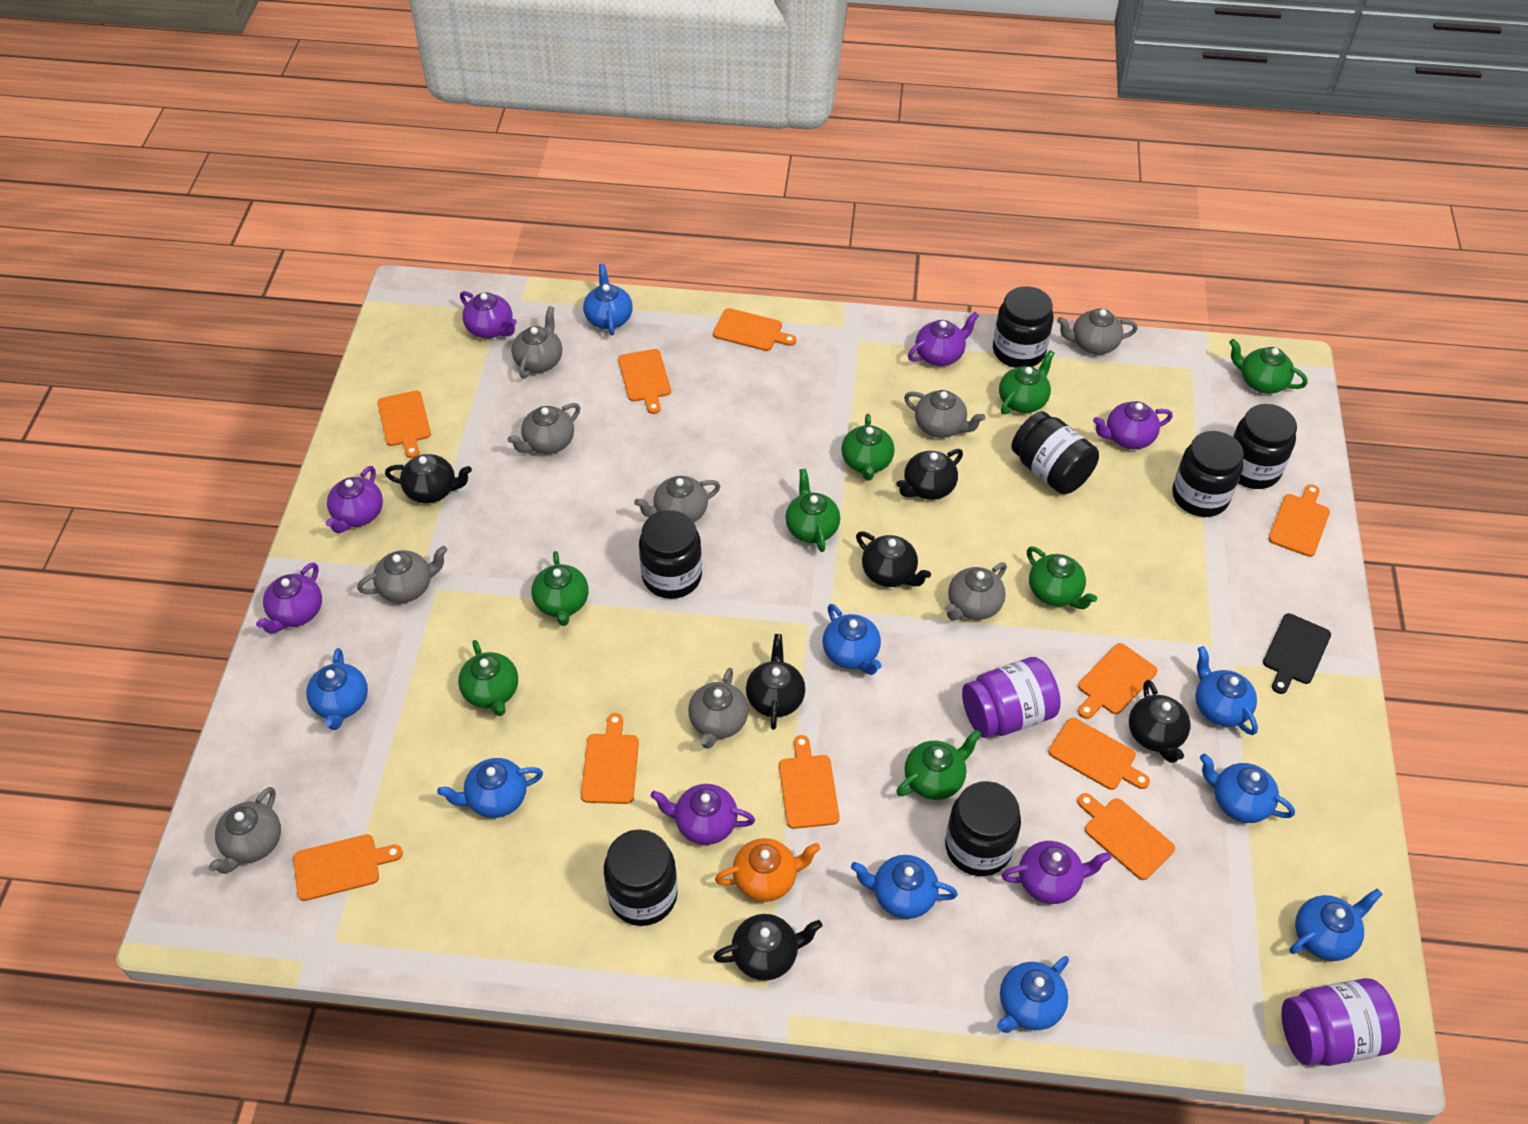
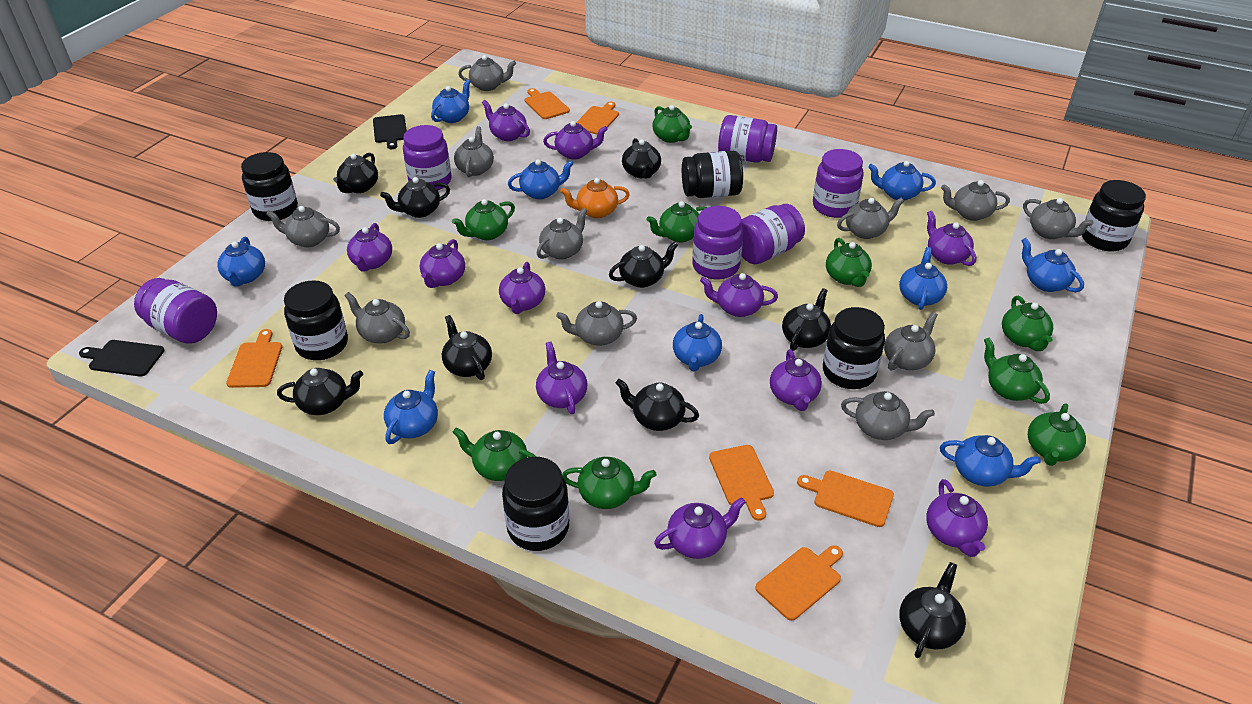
black cutting board: 1 -> 2
black jar: 7 -> 6
black teapot: 6 -> 9
green teapot: 8 -> 9
grey teapot: 9 -> 11
orange cutting board: 10 -> 6
purple jar: 2 -> 6
purple teapot: 7 -> 11

